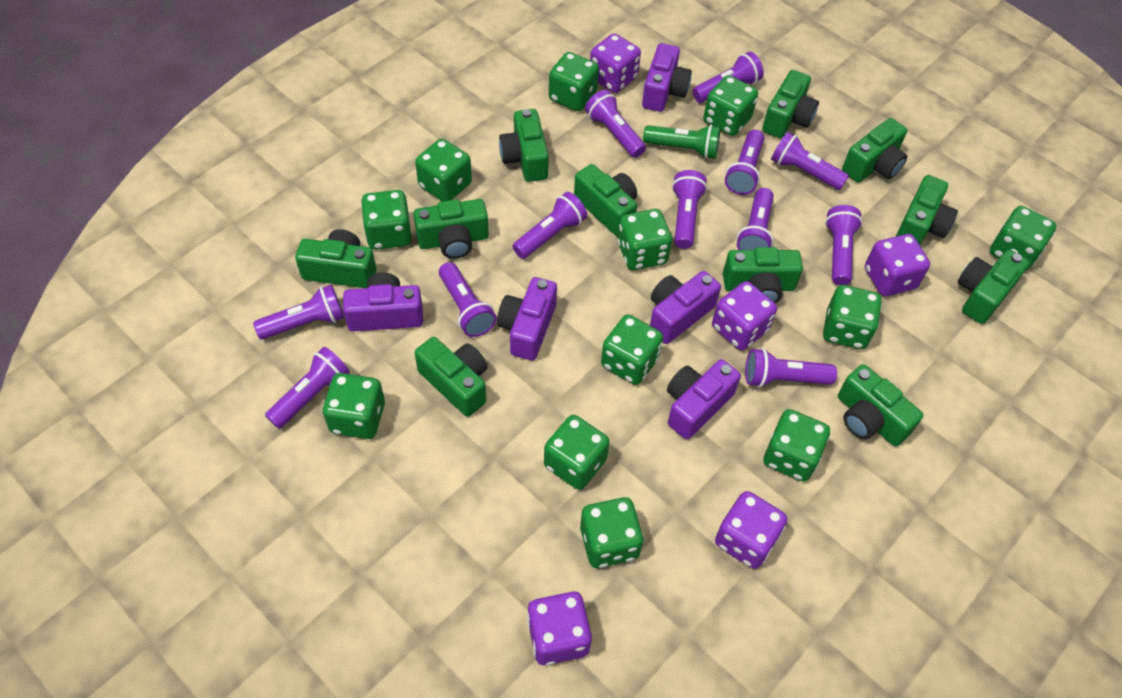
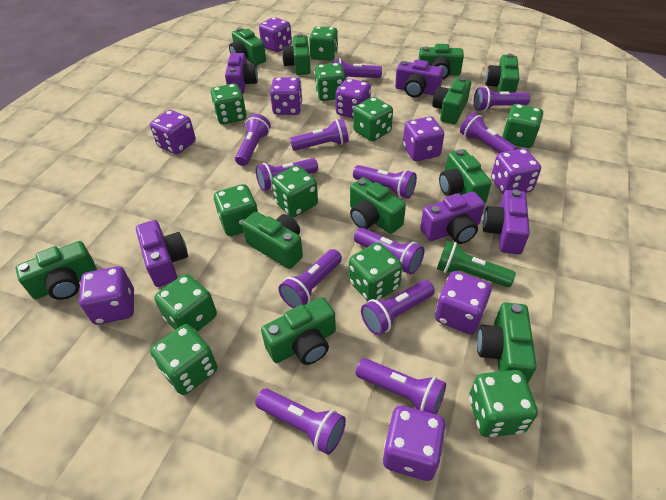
green dice: 12 -> 11
purple dice: 5 -> 9

